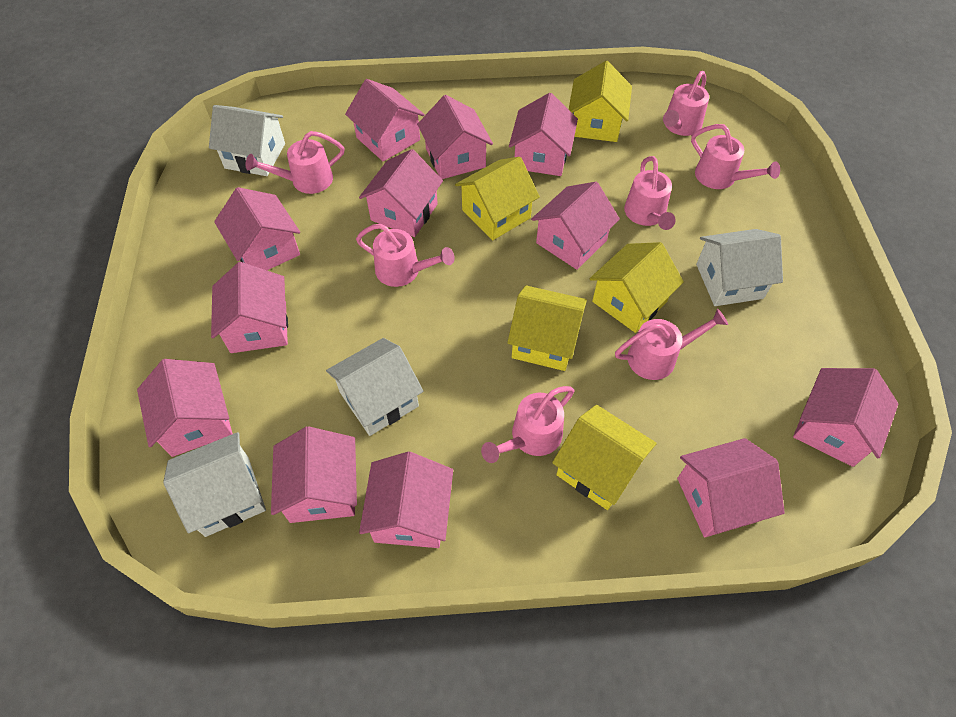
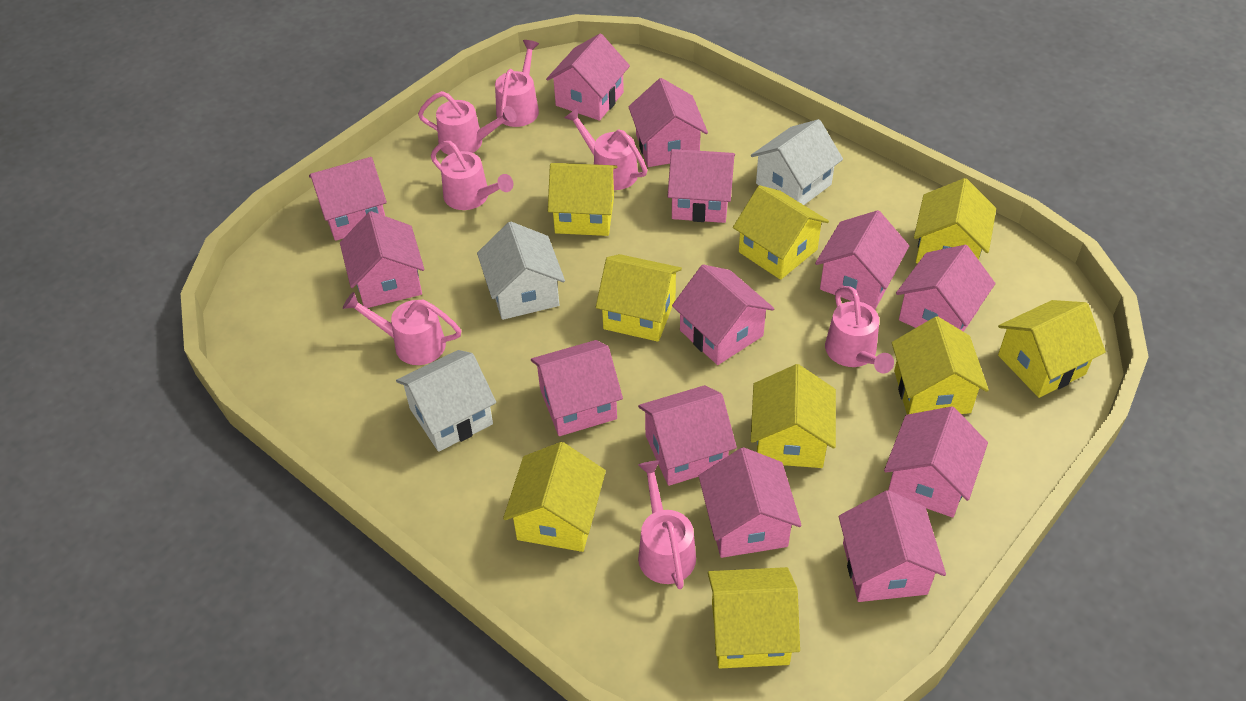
pink house: 12 -> 13
white house: 4 -> 3
yellow house: 5 -> 9

